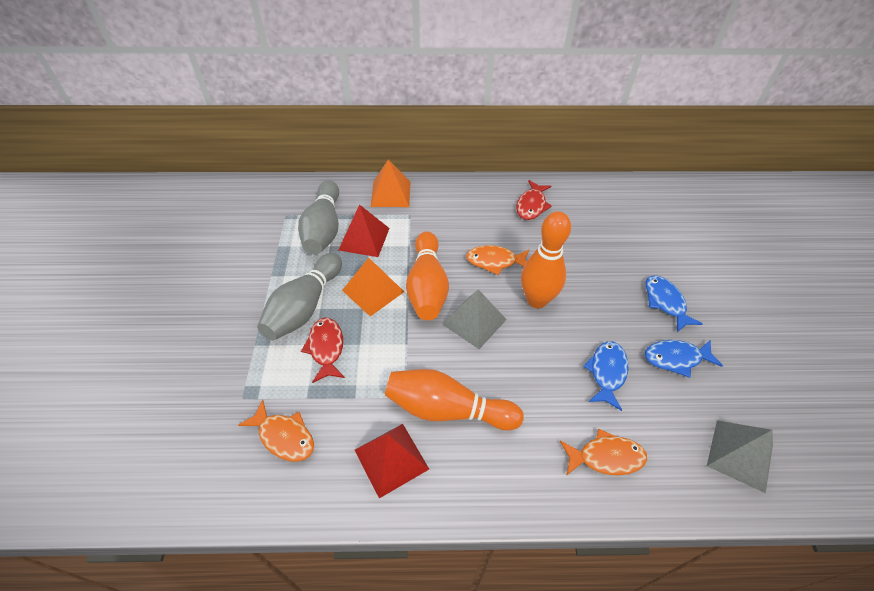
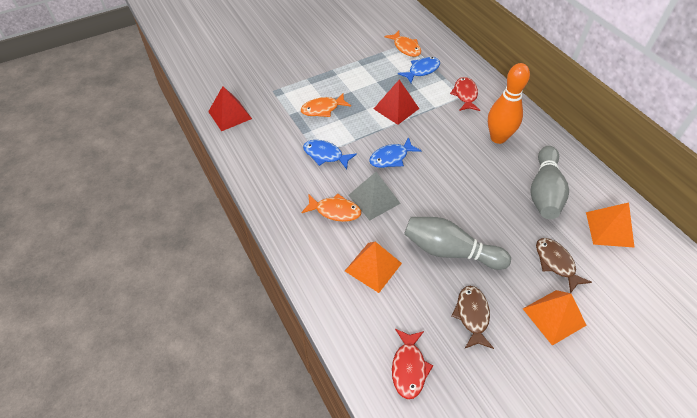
brown fish: 0 -> 2
grey pyramid: 2 -> 1
orange bowling pin: 3 -> 1
orange pyramid: 2 -> 3

